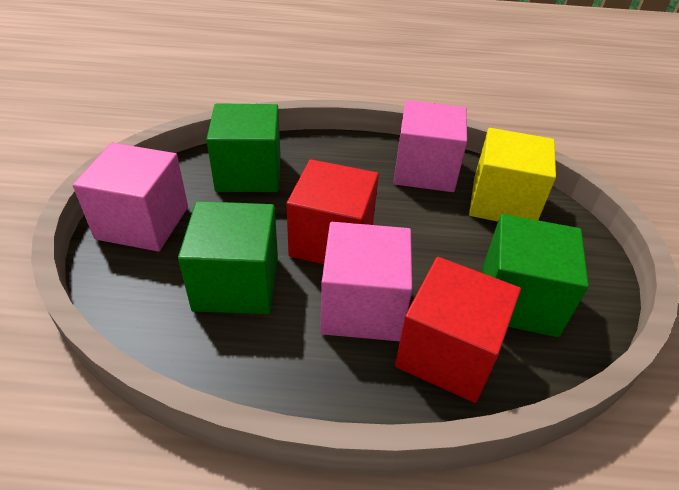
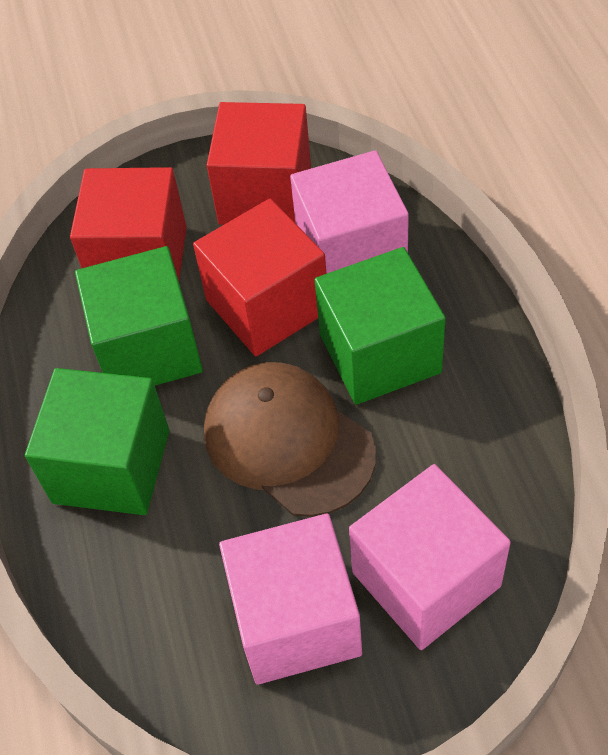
brown cap: 0 -> 1
red cube: 2 -> 3
yellow cube: 1 -> 0

